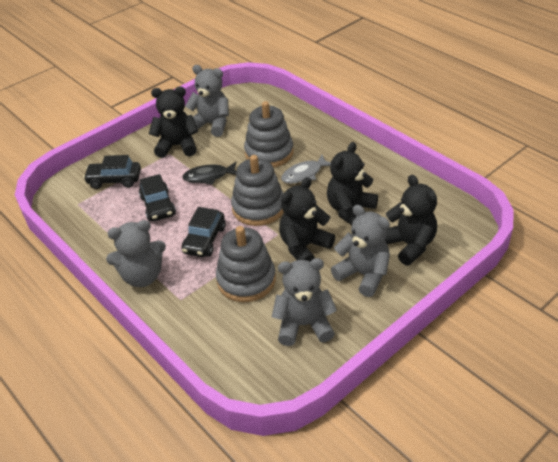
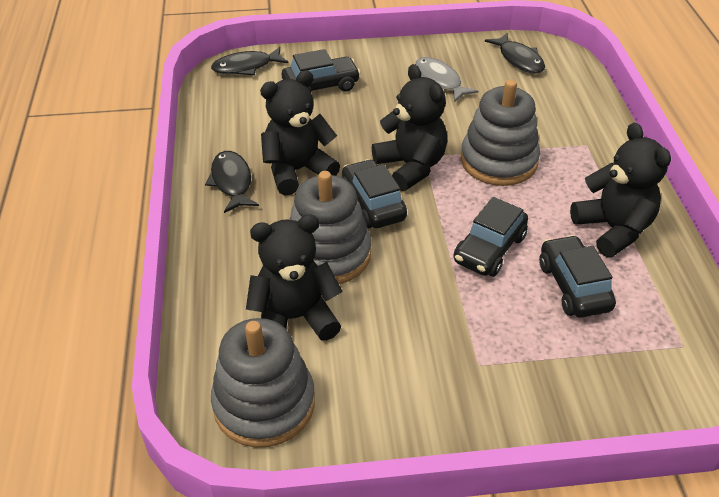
black car: 3 -> 4
black fish: 1 -> 3
grey teddy bear: 4 -> 0

